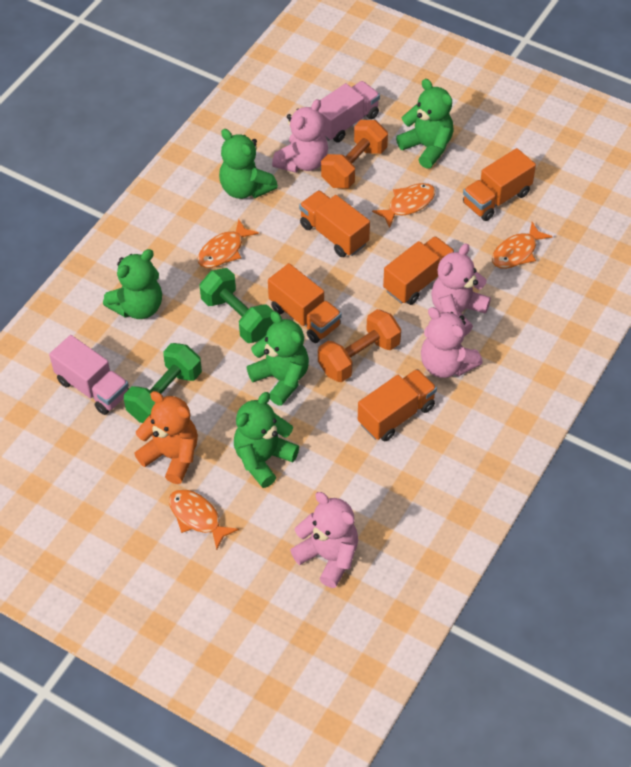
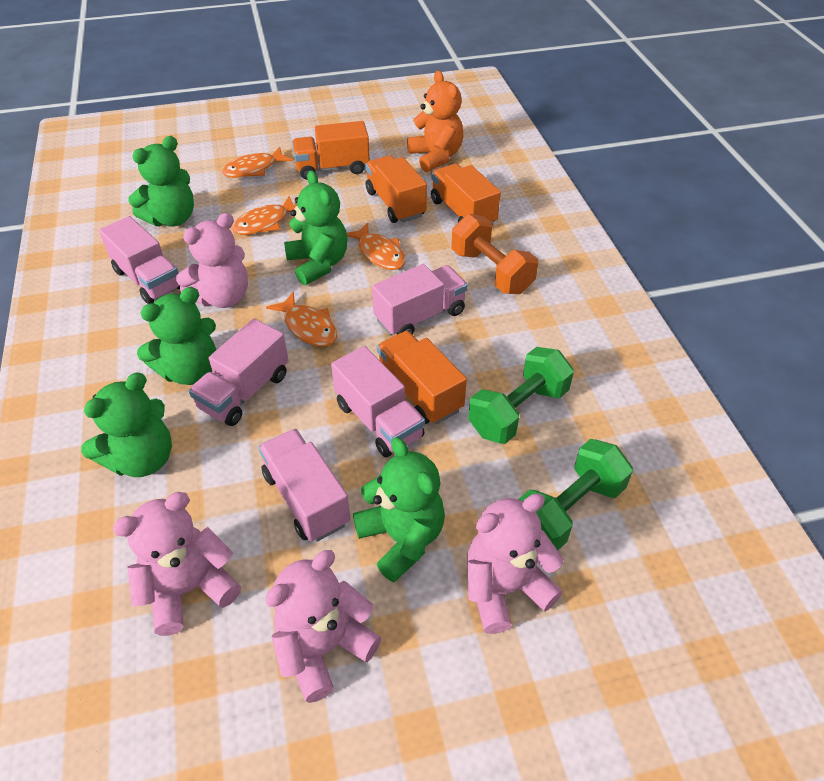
orange dumbbell: 2 -> 1
orange truck: 5 -> 4
pink truck: 2 -> 5

